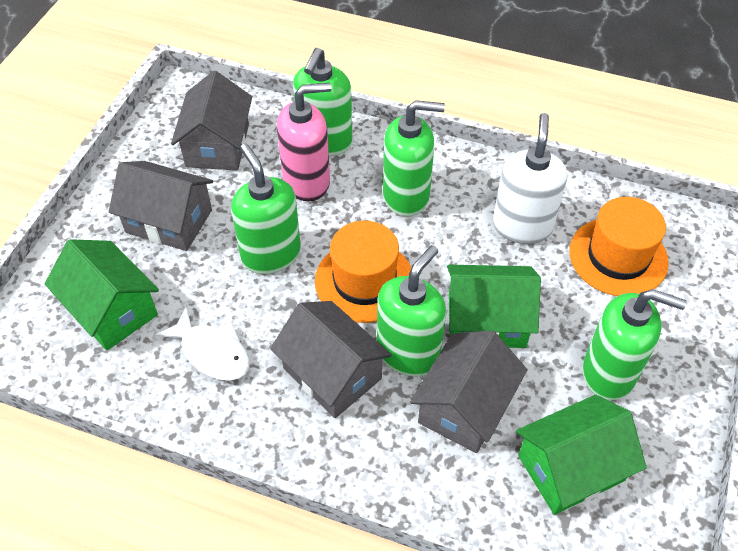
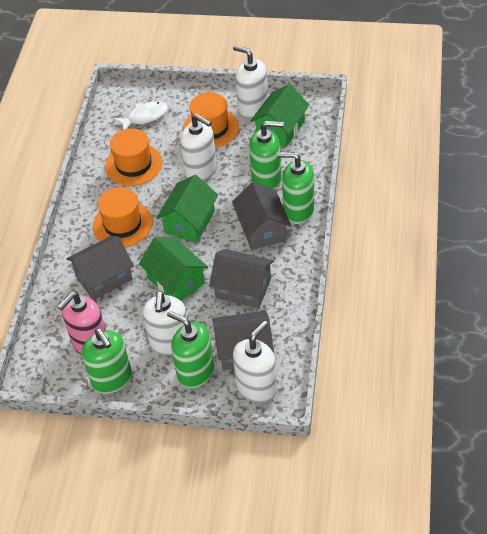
green soap dispenser: 5 -> 4
orange hat: 2 -> 3
white soap dispenser: 1 -> 4

